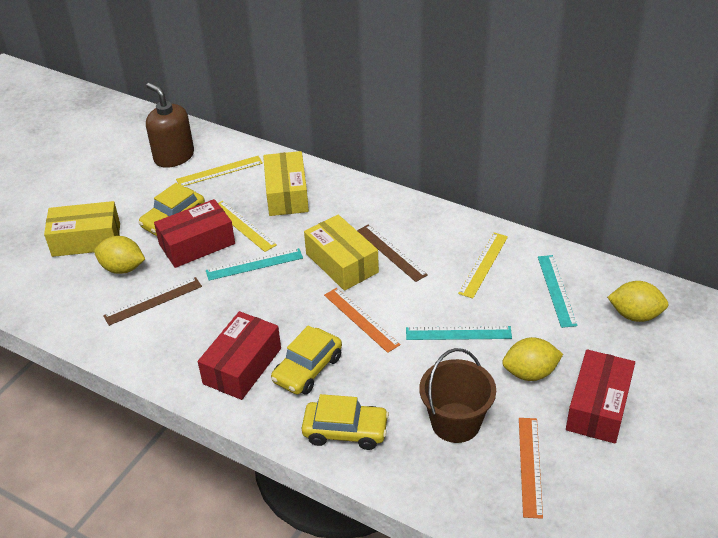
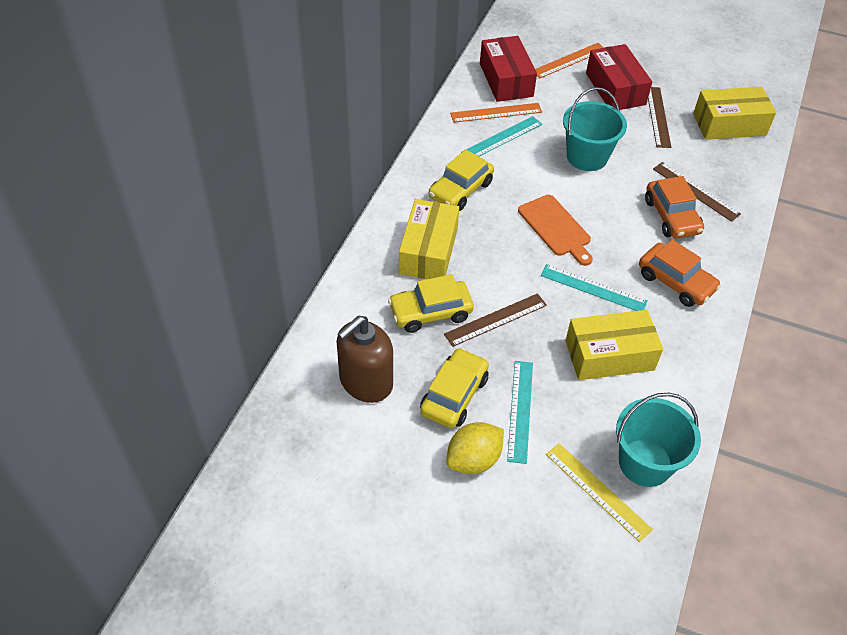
brown bucket: 1 -> 0
brown ruler: 2 -> 3
orange car: 0 -> 2
orange cutting board: 0 -> 1
red box: 3 -> 2
turquoise bucket: 0 -> 2
yellow lemon: 3 -> 1
yellow ruler: 3 -> 1

